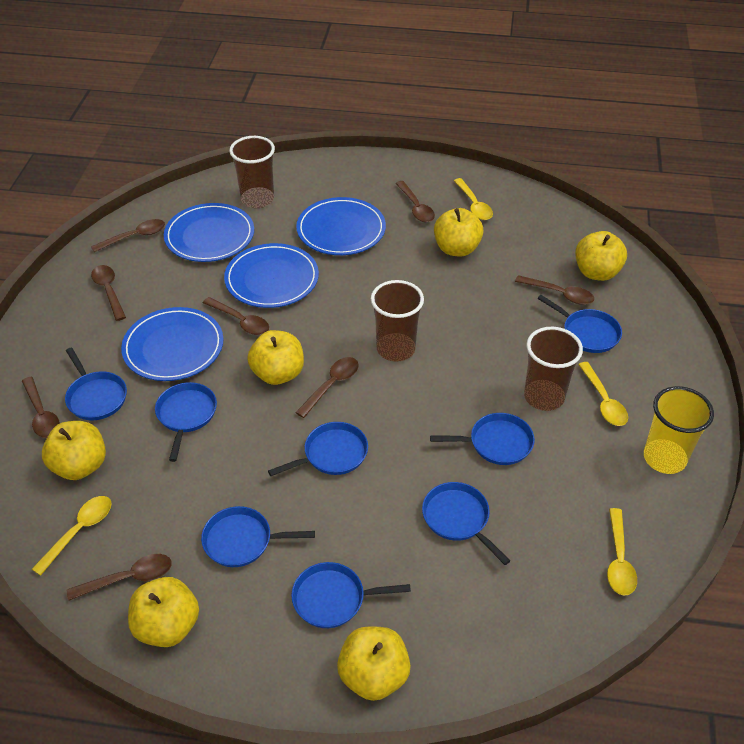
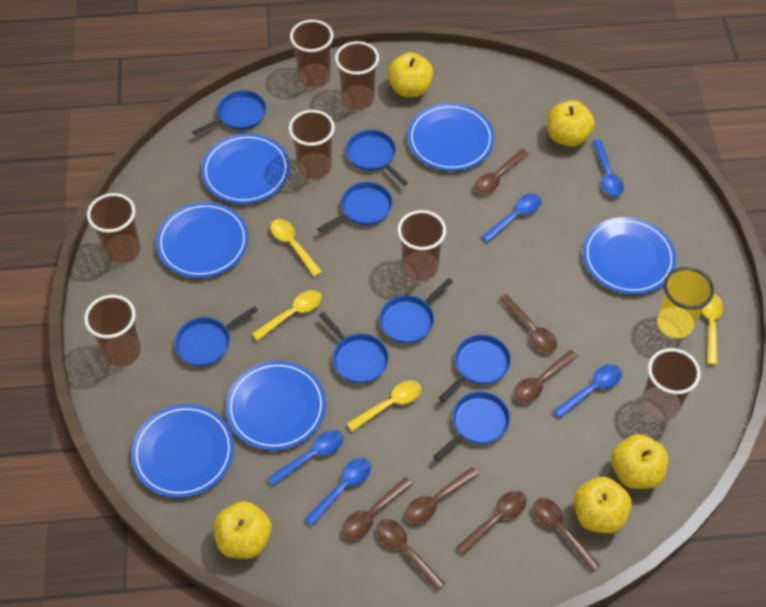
blue plate: 4 -> 6
blue spoon: 0 -> 5
brown cup: 3 -> 7
yellow apple: 6 -> 5

